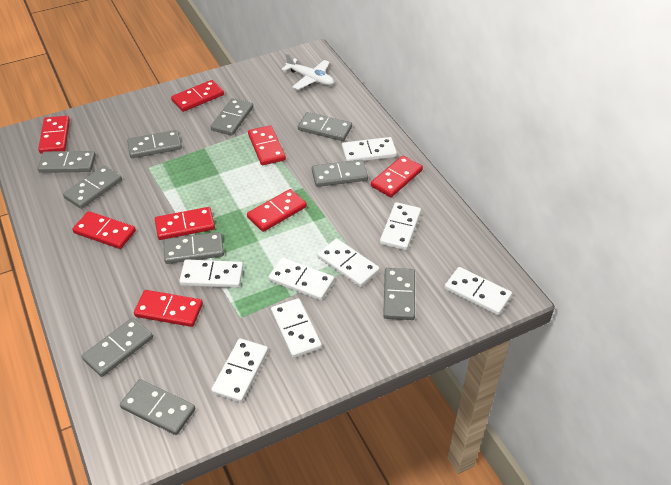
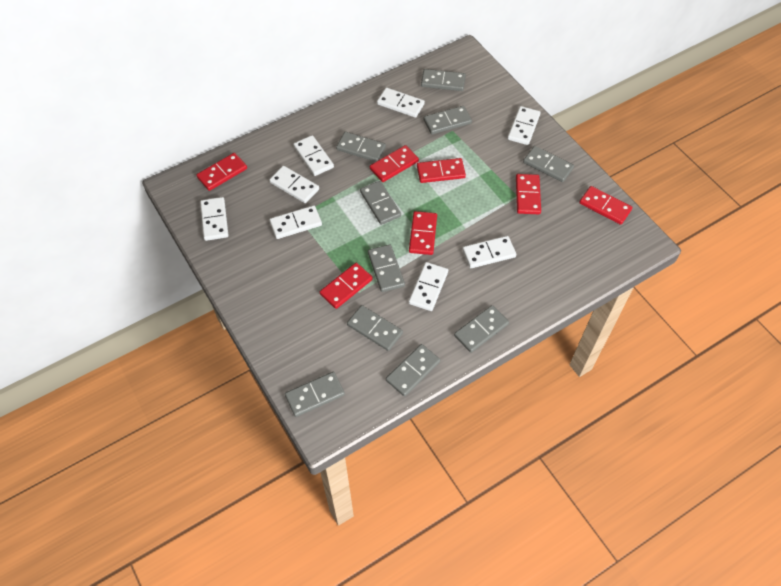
red domino: 8 -> 7
white plane: 1 -> 0

